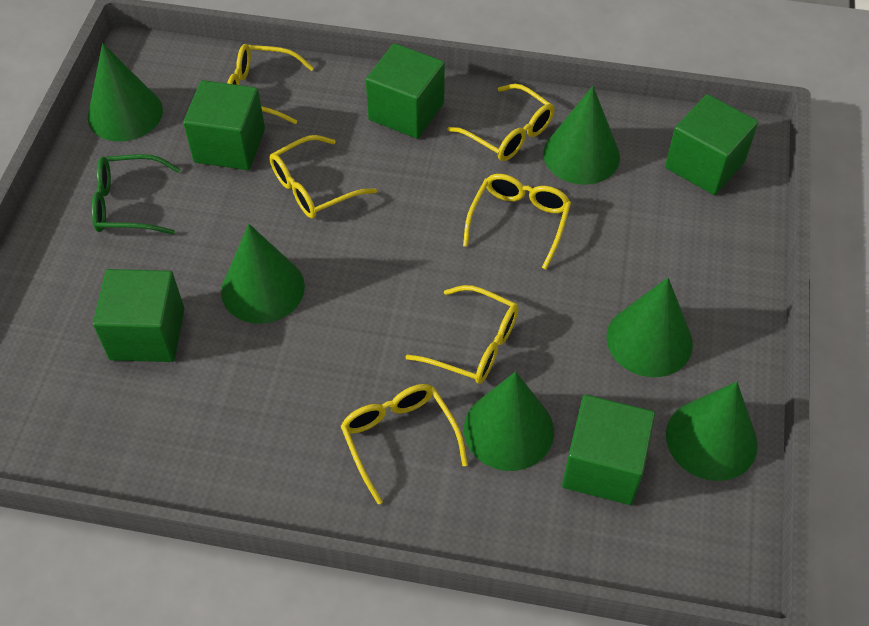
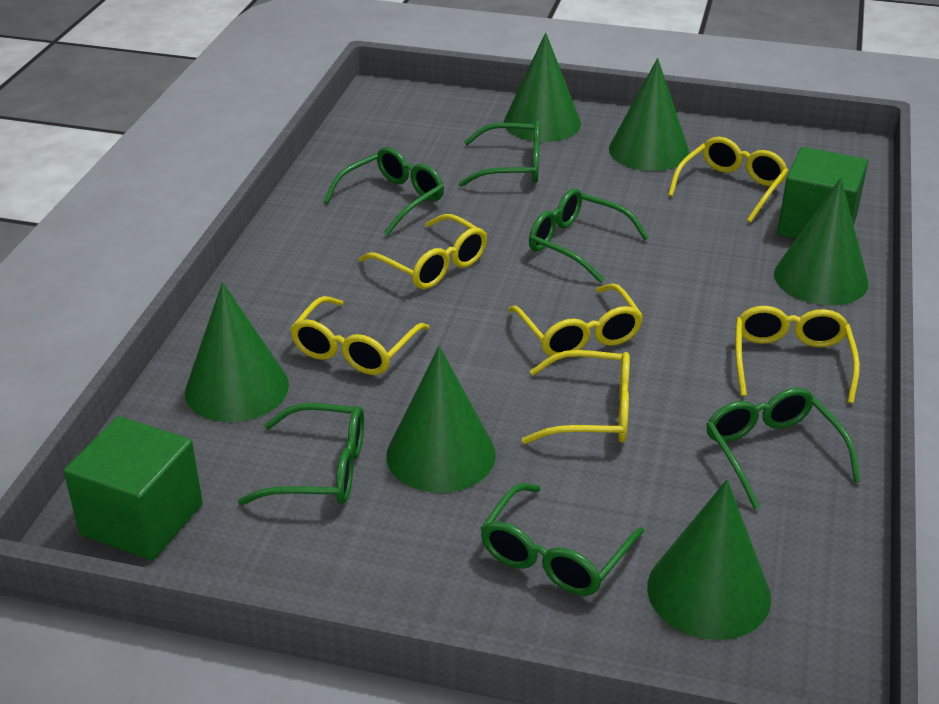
green cube: 5 -> 2
green glasses: 1 -> 6

